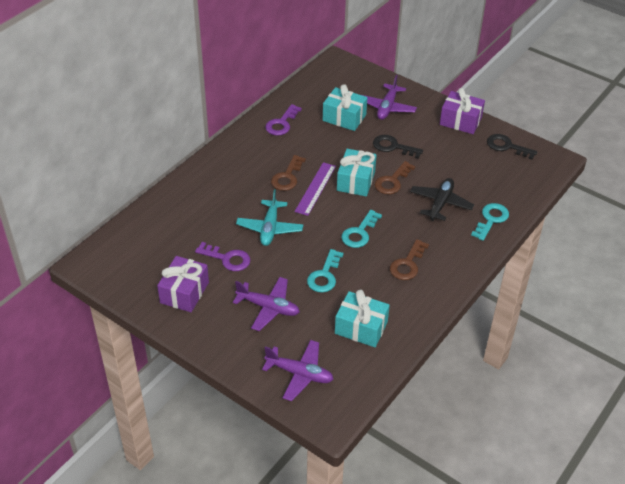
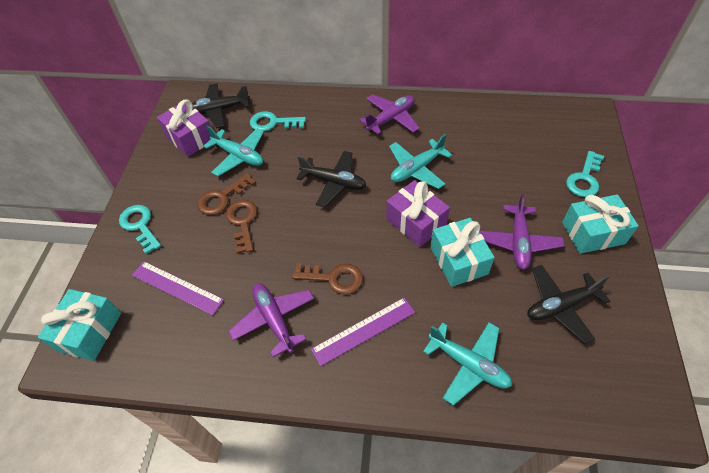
black key: 2 -> 0
black plane: 1 -> 3
purple key: 2 -> 0
purple ruler: 1 -> 2
turquoise plane: 1 -> 3

